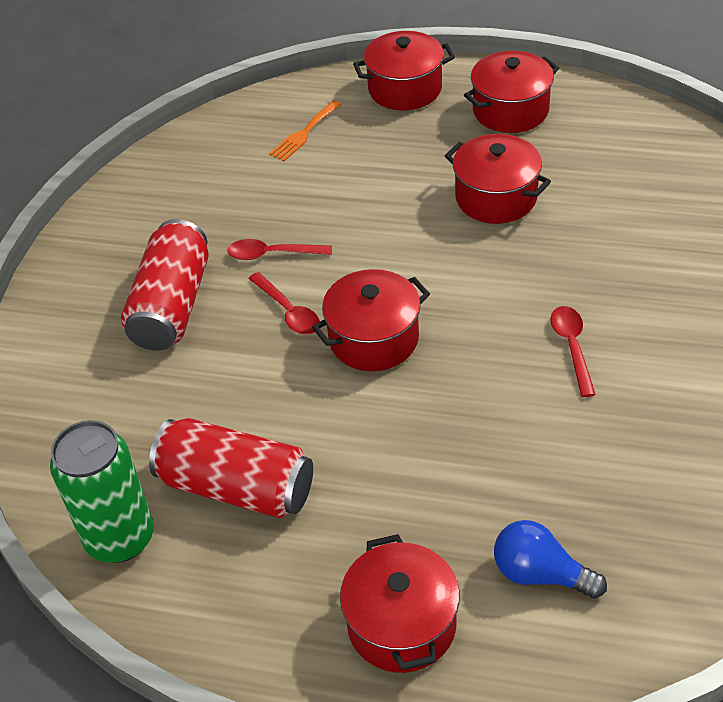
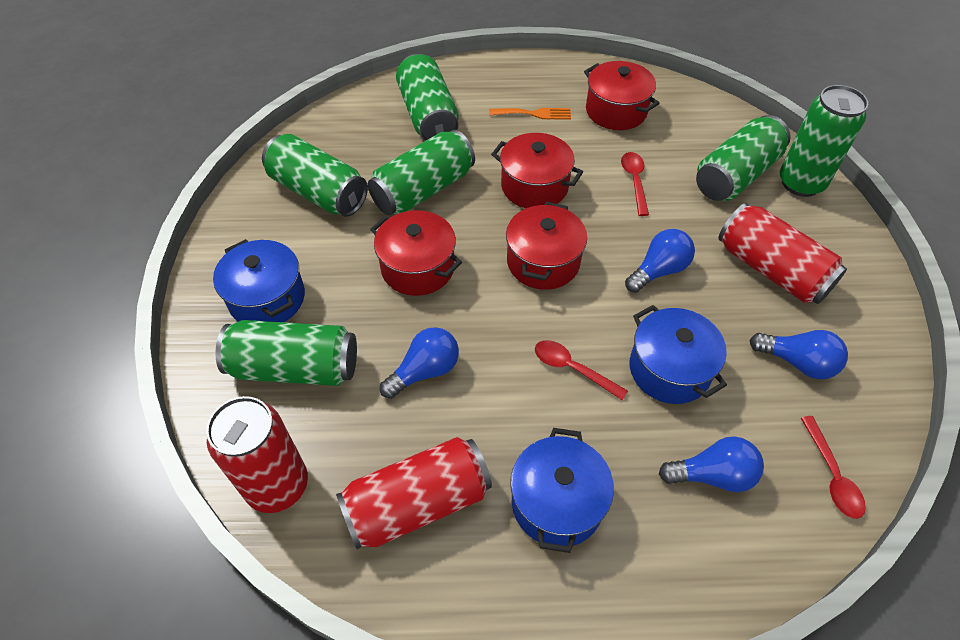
blue light bulb: 1 -> 4
blue pot: 0 -> 3
green can: 1 -> 6
red can: 2 -> 3
red pot: 5 -> 4

